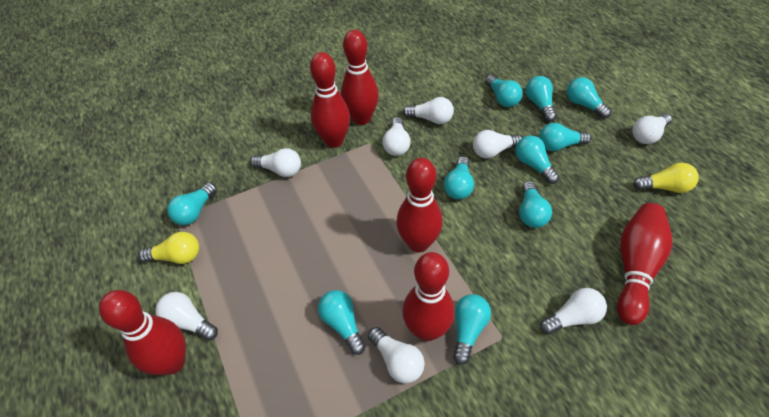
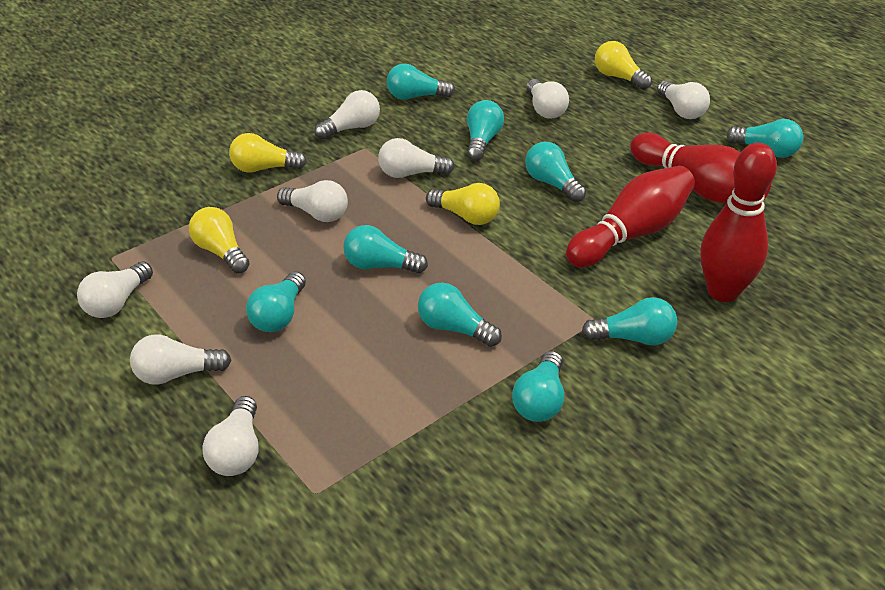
red bowling pin: 6 -> 3
turquoise light bulb: 10 -> 9
yellow light bulb: 2 -> 4

